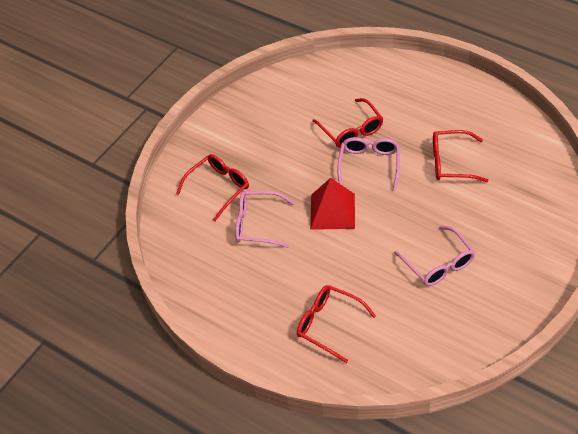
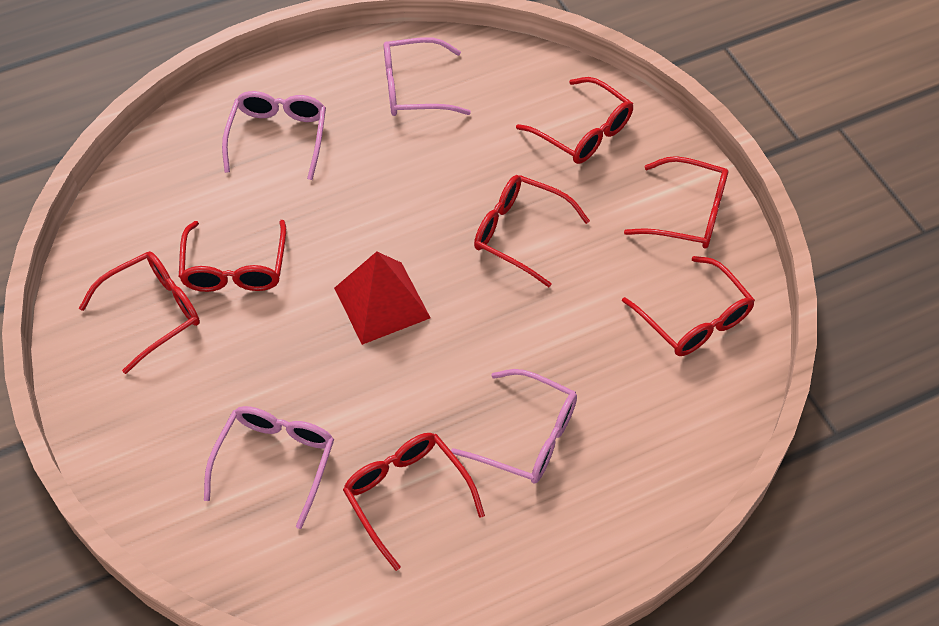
pink glasses: 3 -> 4
red glasses: 4 -> 7

